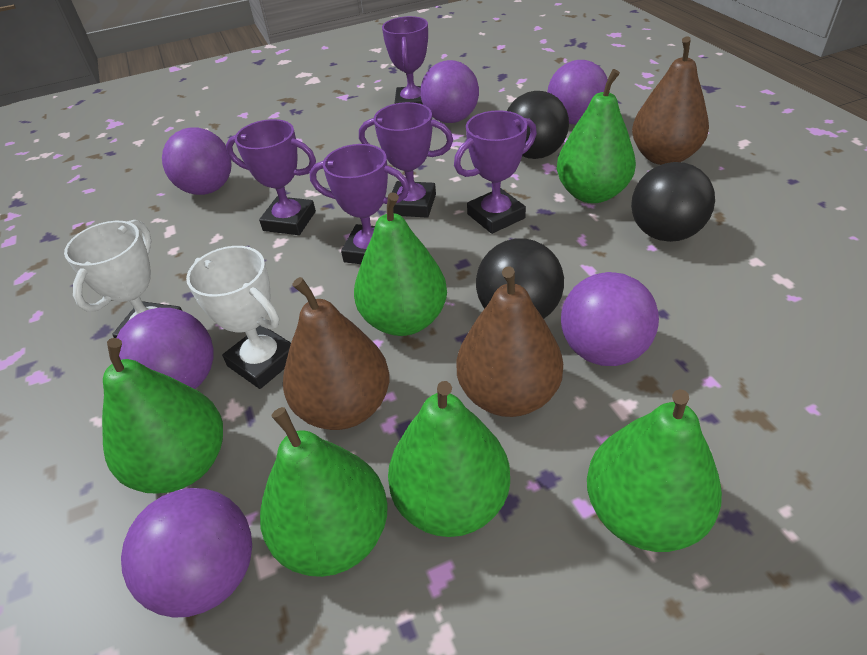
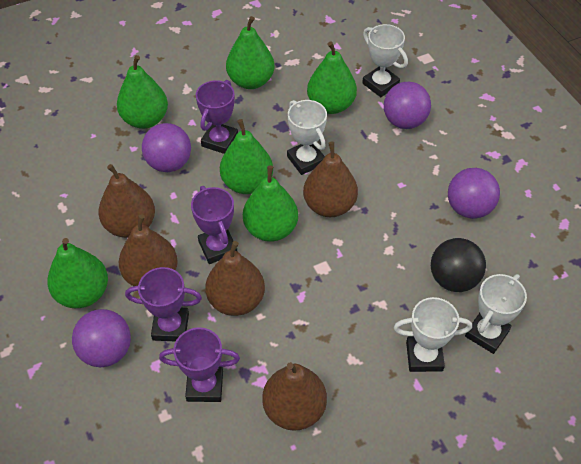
black ball: 3 -> 1
brown pear: 3 -> 5
purple ball: 6 -> 4
purple trophy: 5 -> 4
white trophy: 2 -> 4

